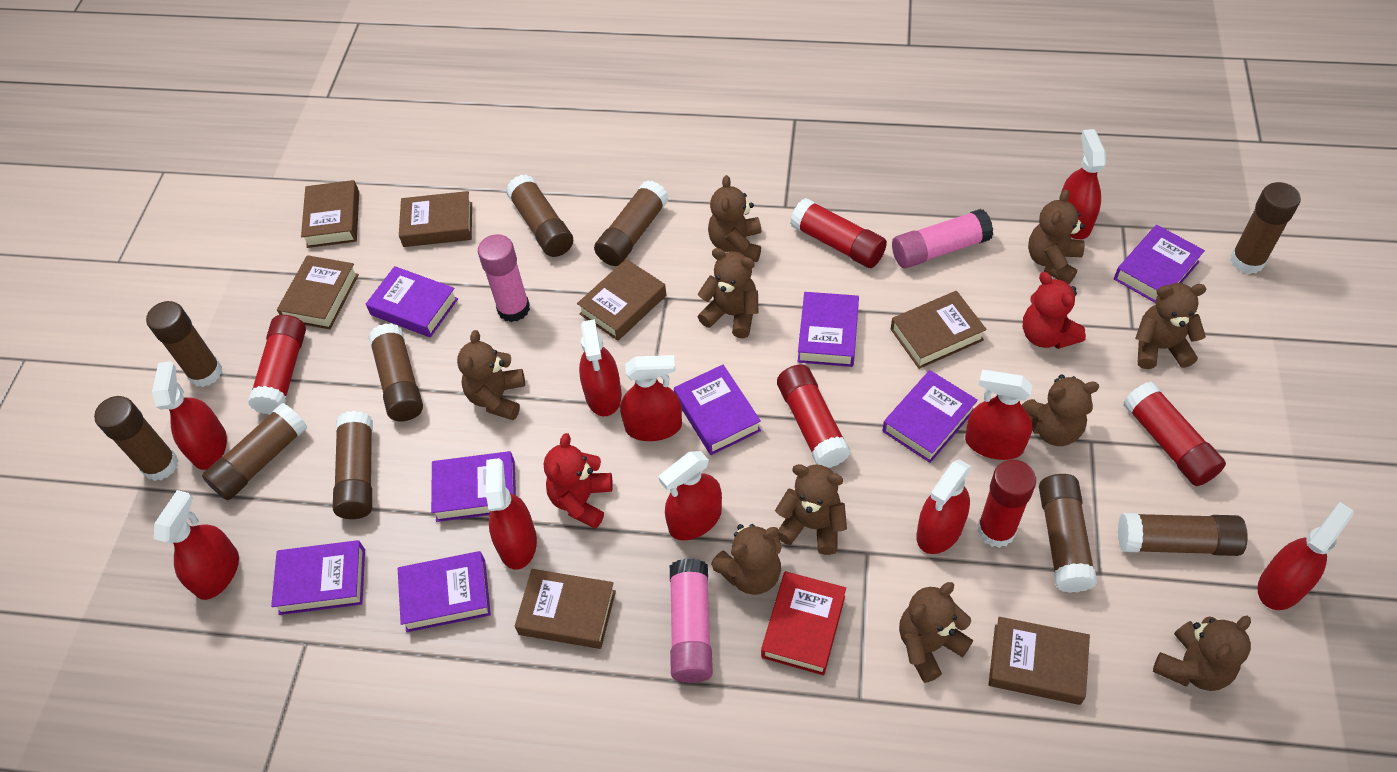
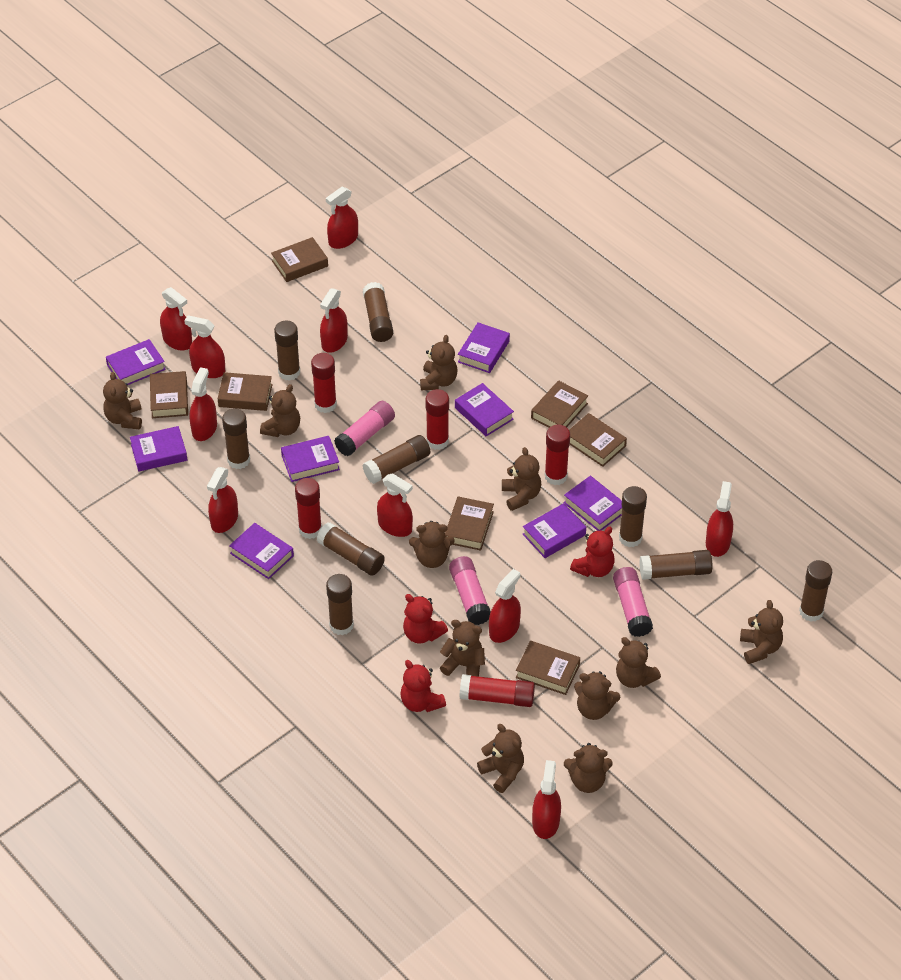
brown glue stick: 10 -> 9
brown teddy bear: 10 -> 11
red book: 1 -> 0
red teddy bear: 2 -> 3

